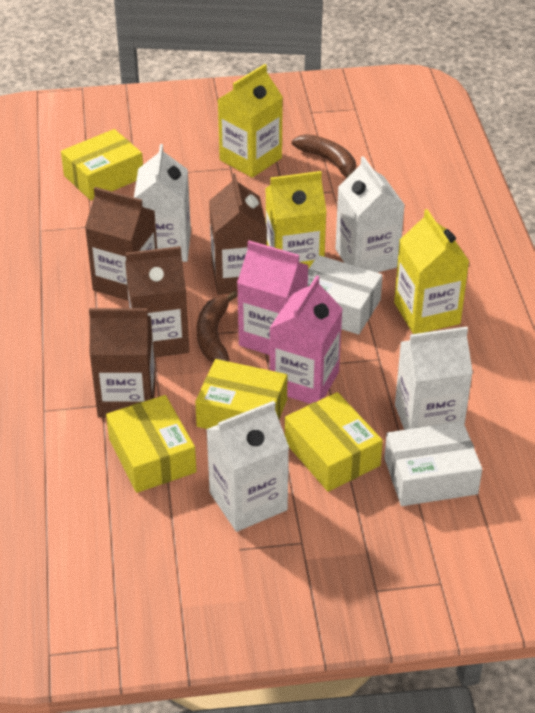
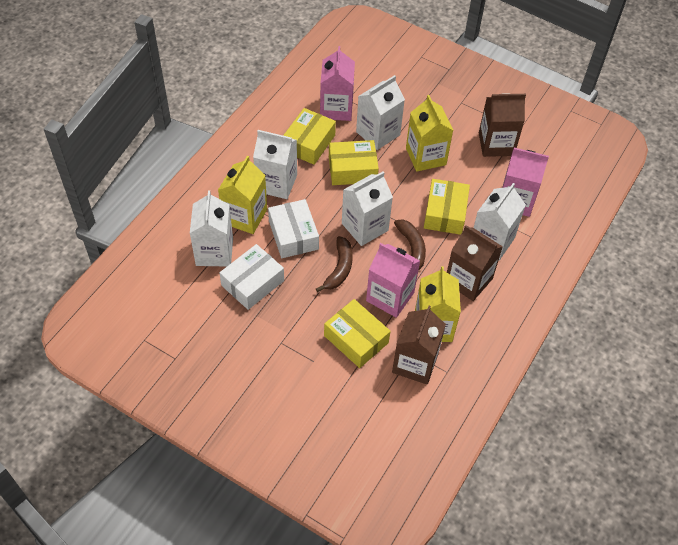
brown carton: 4 -> 3
pink carton: 2 -> 3
white carton: 4 -> 5

